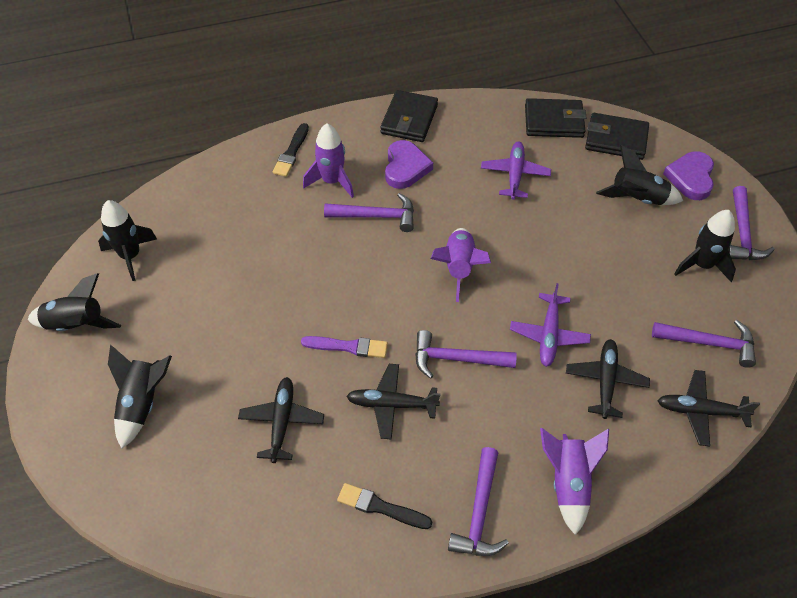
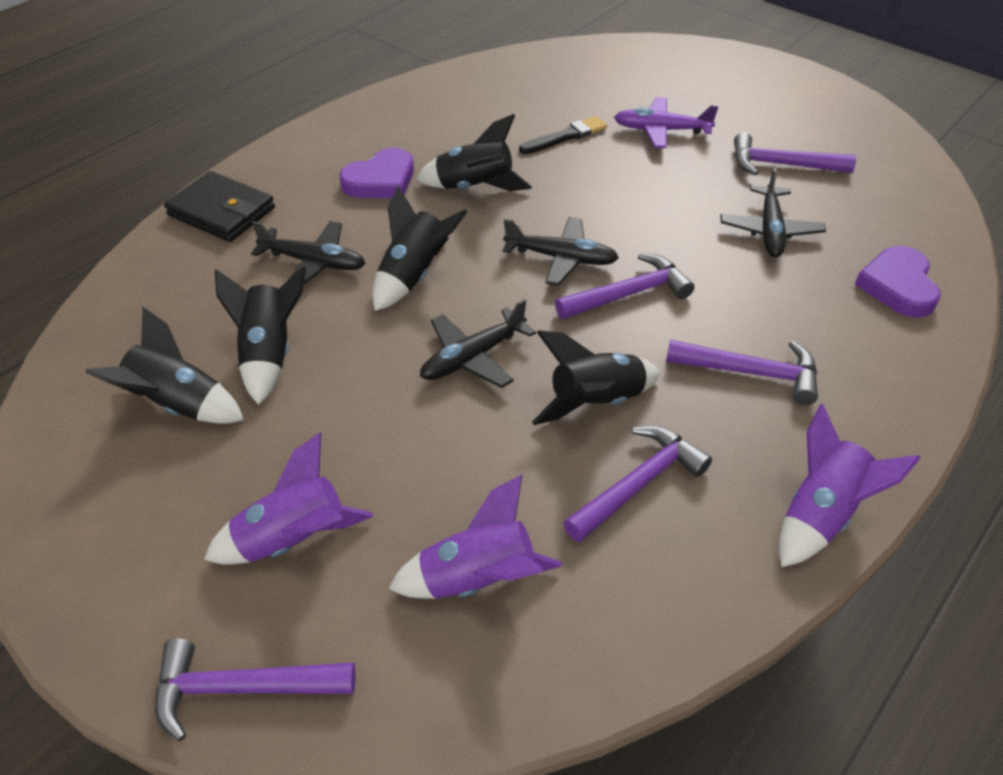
black brush: 2 -> 1
black wallet: 3 -> 1
purple brush: 1 -> 0
purple plane: 2 -> 1

